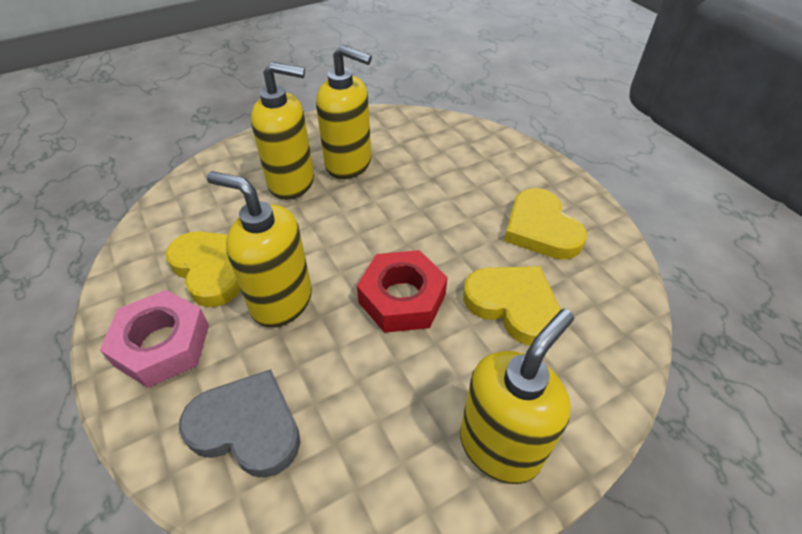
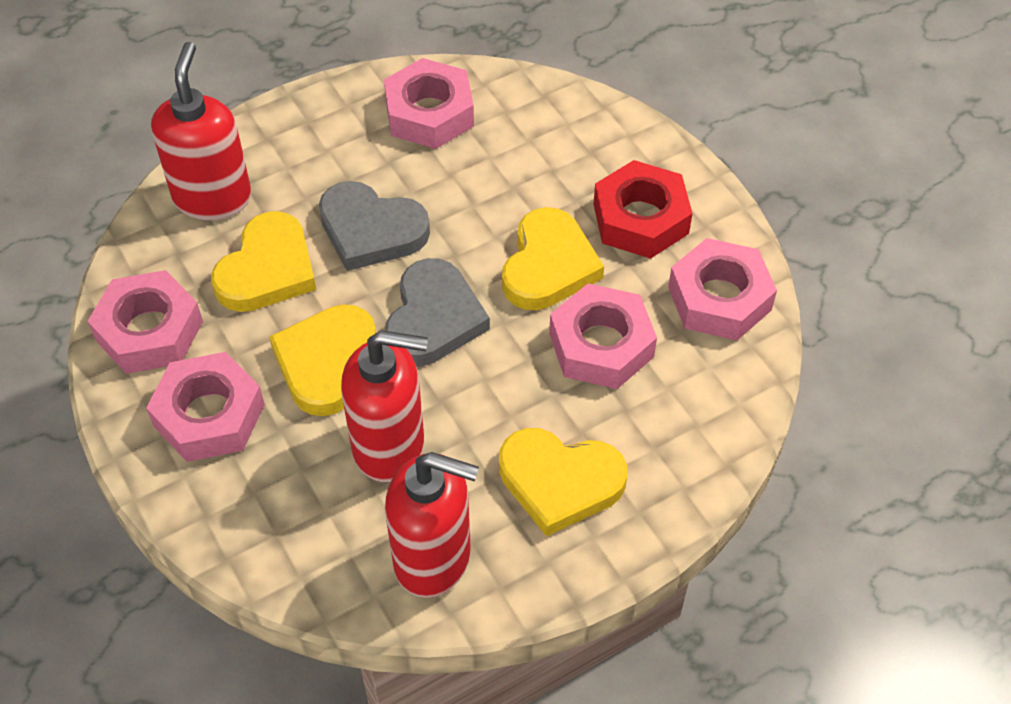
grey heart: 1 -> 2
pink nut: 1 -> 5
red soap dispenser: 0 -> 3
yellow heart: 3 -> 4
yellow soap dispenser: 4 -> 0

